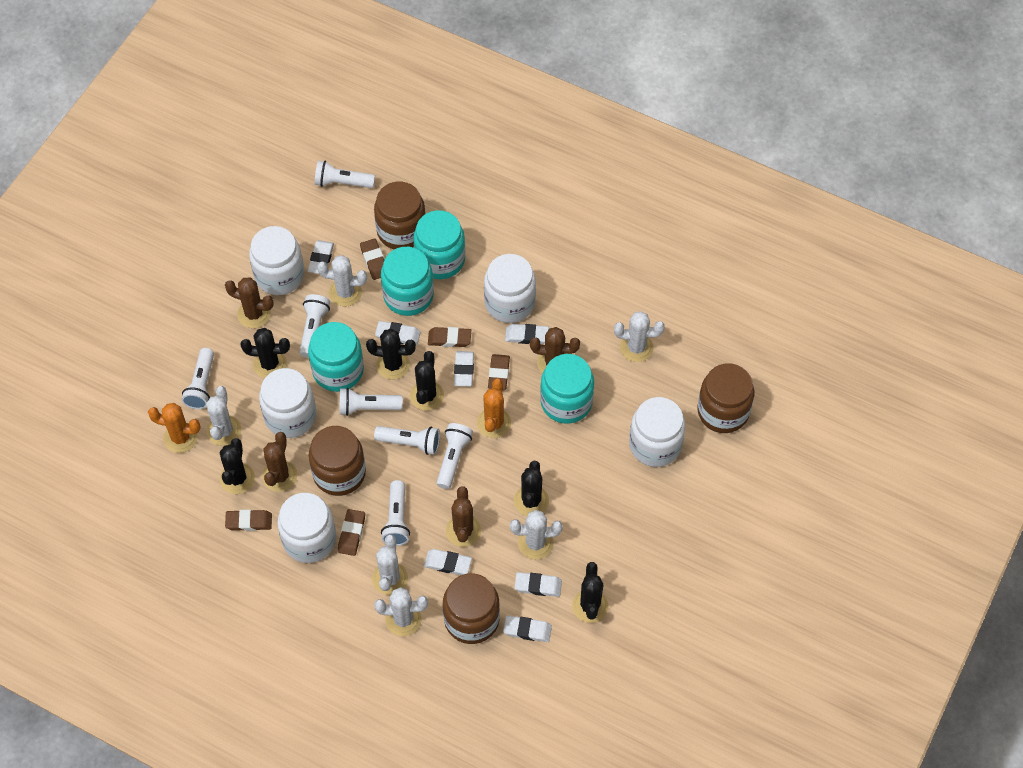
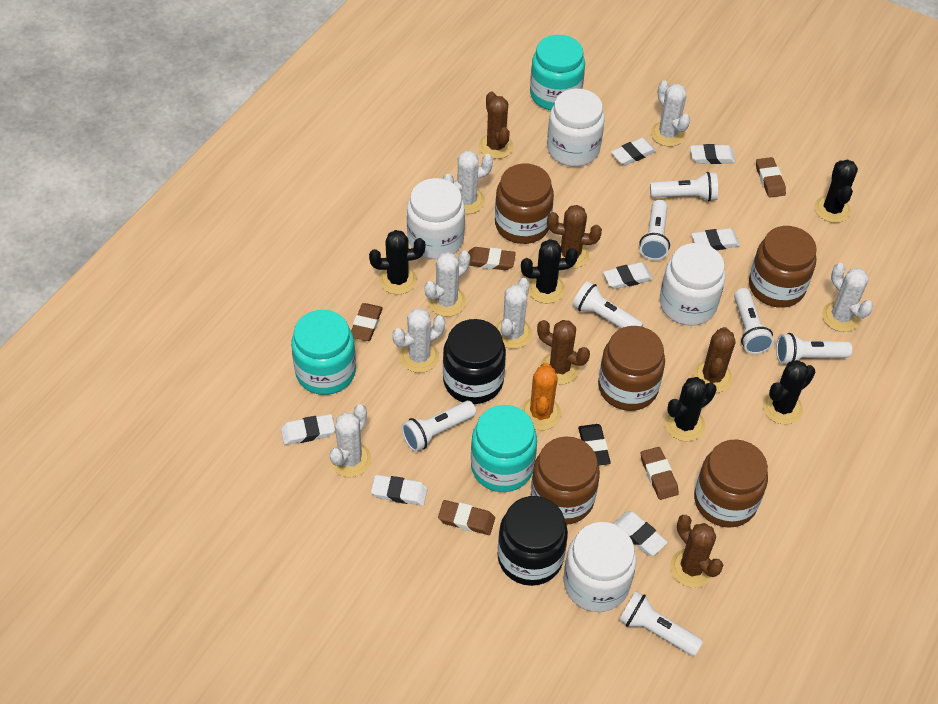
black cactus: 6 -> 5
black eraser: 0 -> 1
black jar: 0 -> 2
brown cactus: 4 -> 5
brown jar: 4 -> 5
orange cactus: 2 -> 1
turquoise jar: 4 -> 3
white cactus: 6 -> 7
white jar: 5 -> 4

